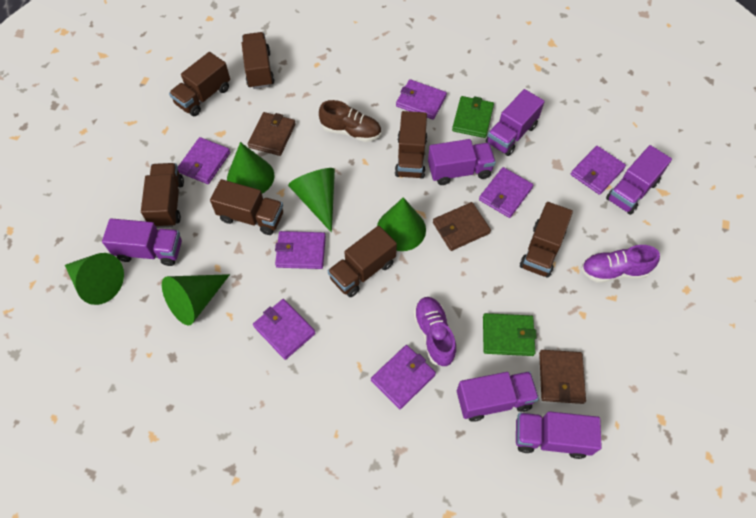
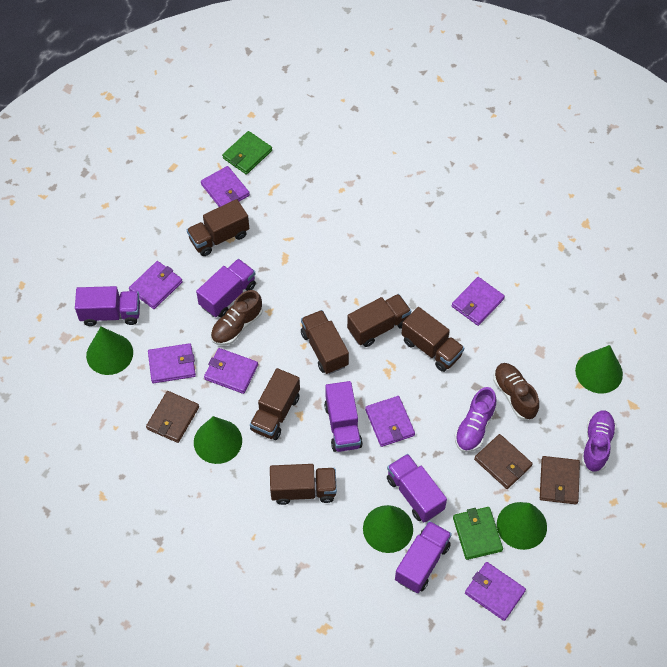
brown shoe: 1 -> 2
brown truck: 7 -> 6
purple truck: 6 -> 5

